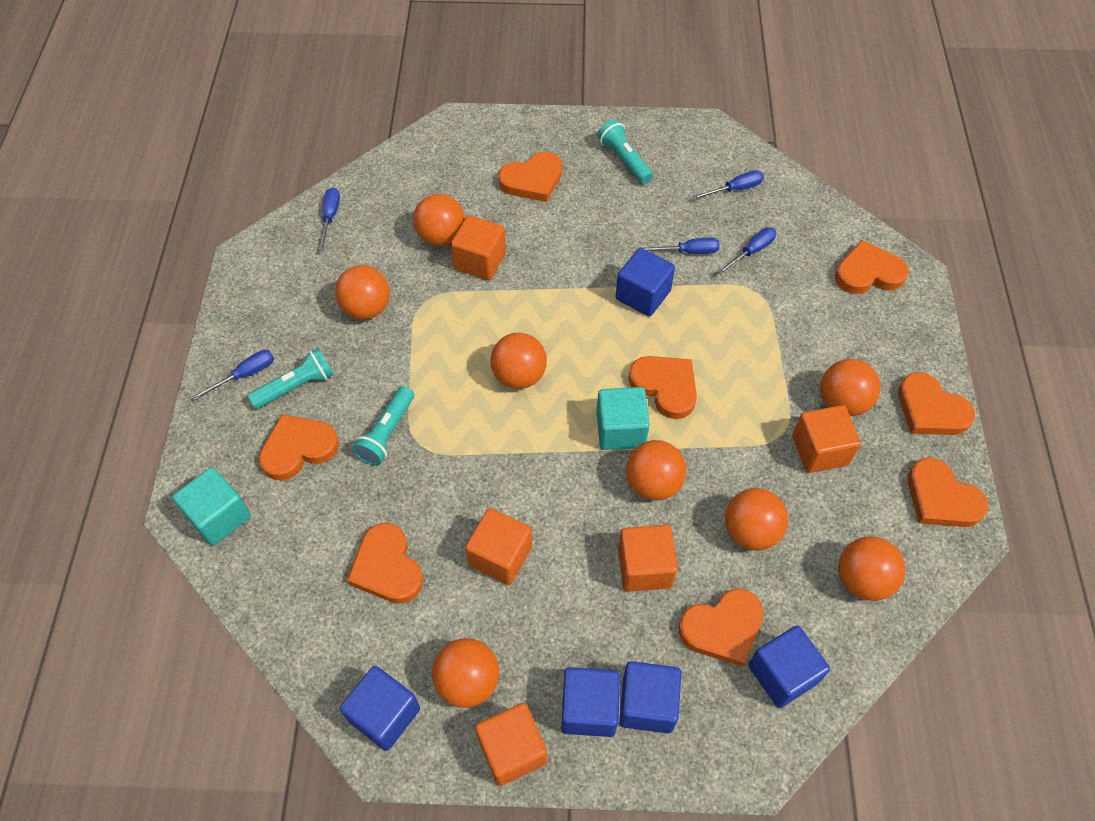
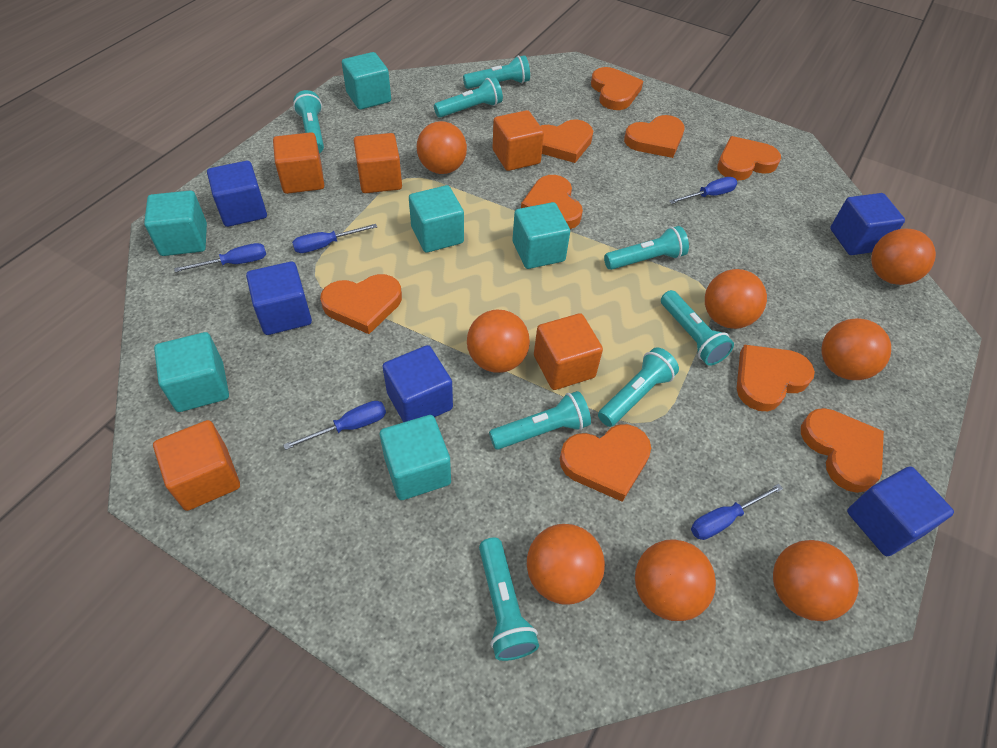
orange heart: 8 -> 9
turquoise cube: 2 -> 6
turquoise flashlight: 3 -> 8

